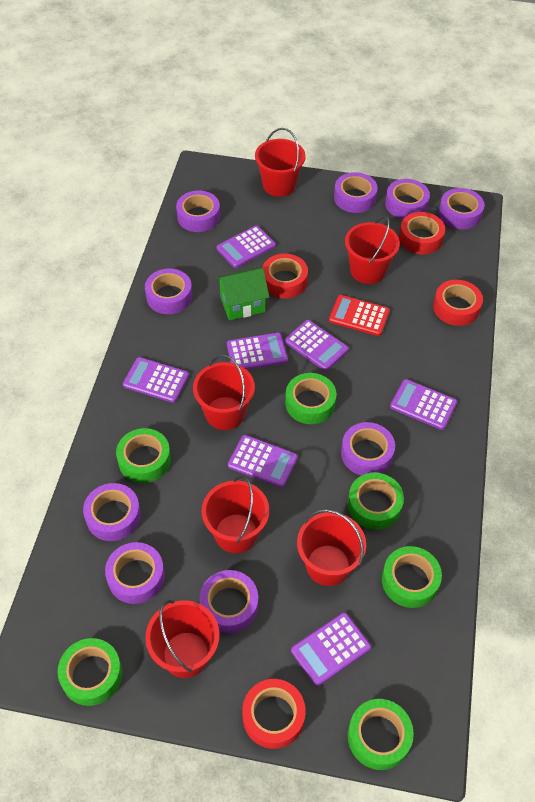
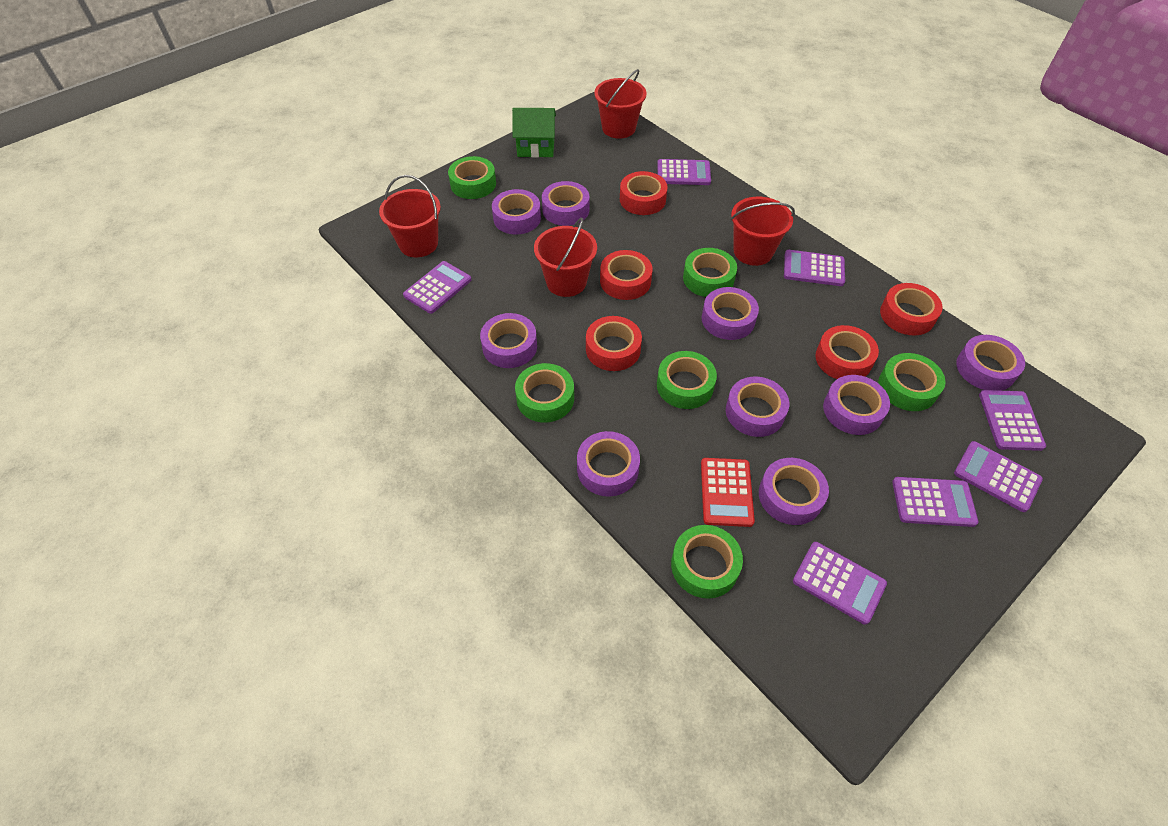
red bucket: 6 -> 4
red tape: 4 -> 5

